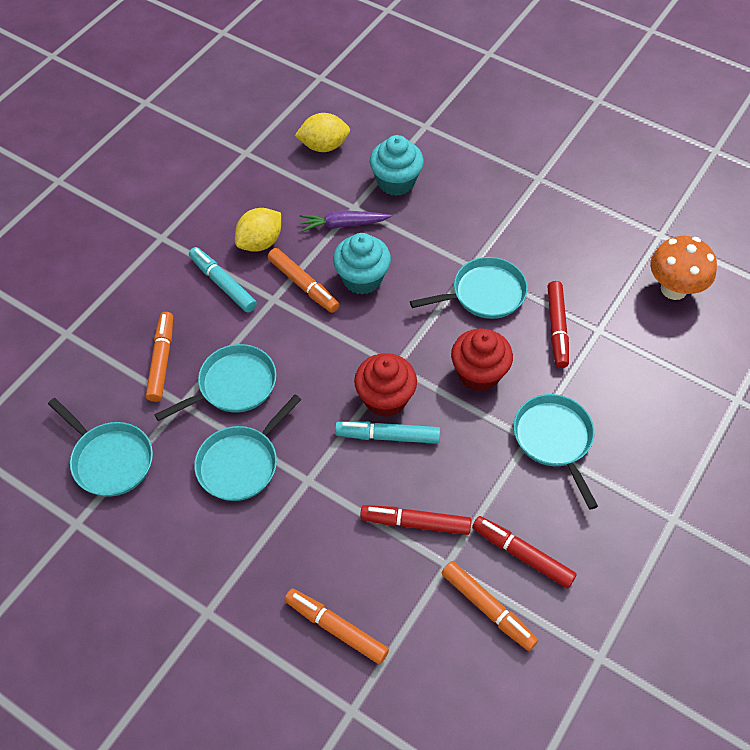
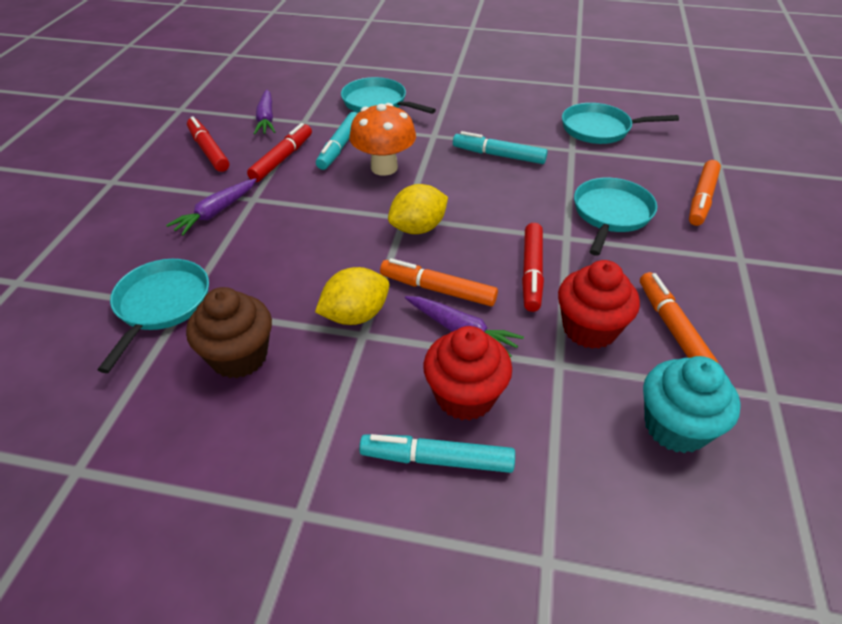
brown cupcake: 0 -> 1
orange marker: 4 -> 3
purple carrot: 1 -> 3
turquoise cupcake: 2 -> 1
turquoise marker: 2 -> 3
turquoise pan: 5 -> 4

